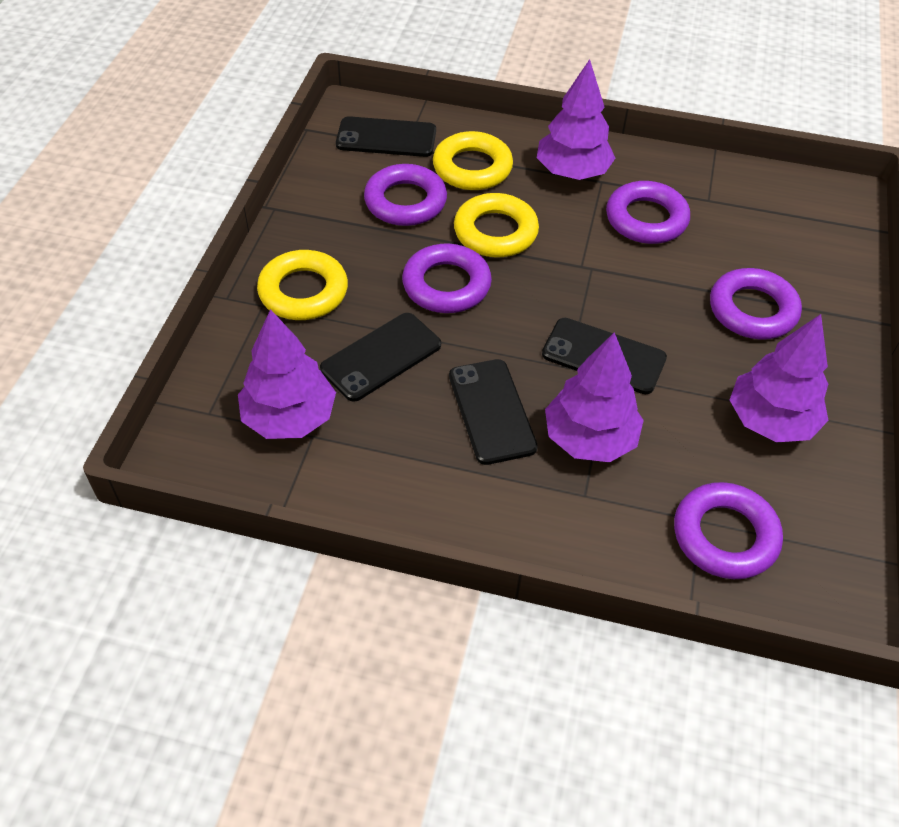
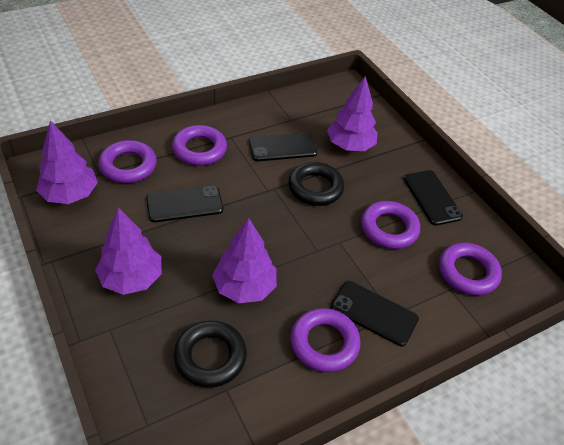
black ring: 0 -> 2
yellow ring: 3 -> 0

